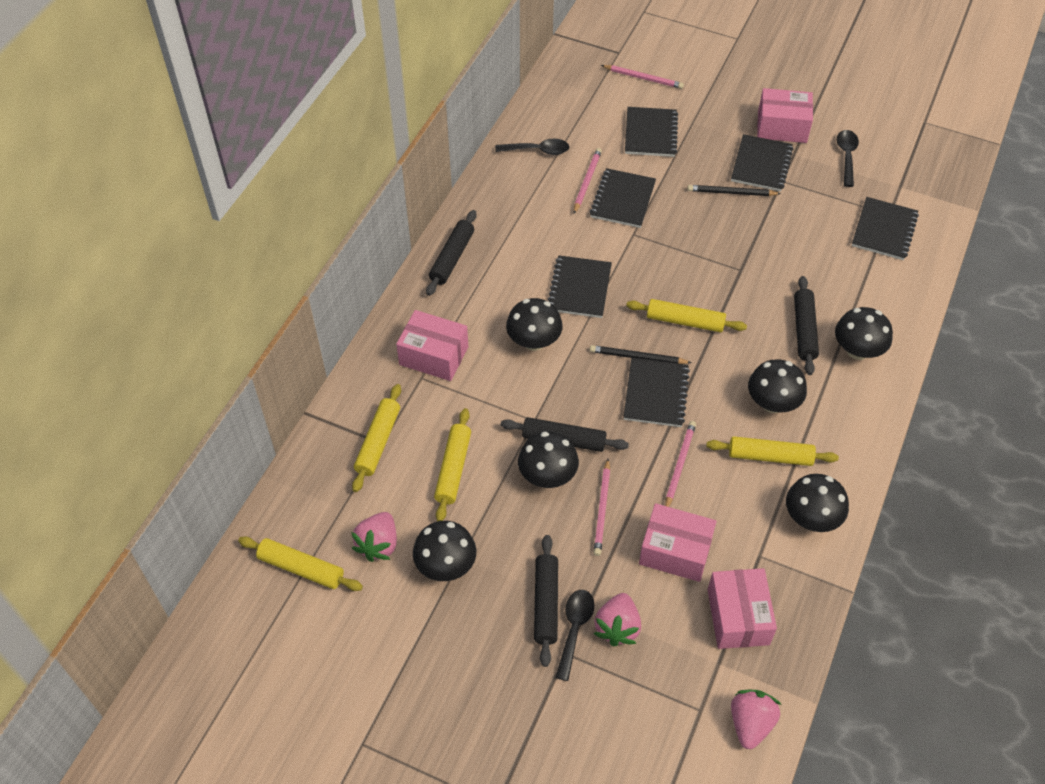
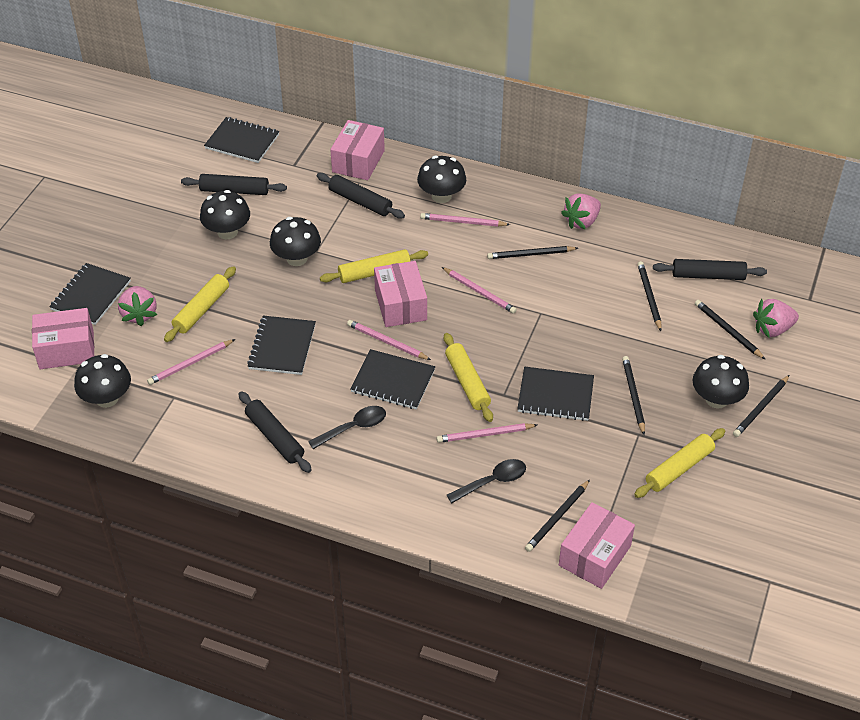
black mushroom: 6 -> 5
black notebook: 6 -> 5
black pencil: 2 -> 6
black spoon: 3 -> 2
pink pencil: 4 -> 5
yellow rolling pin: 5 -> 4

